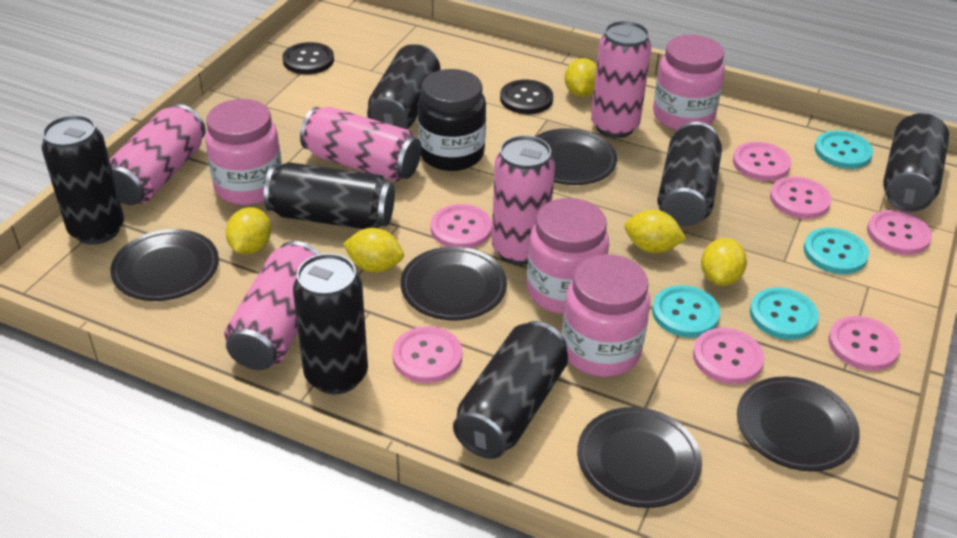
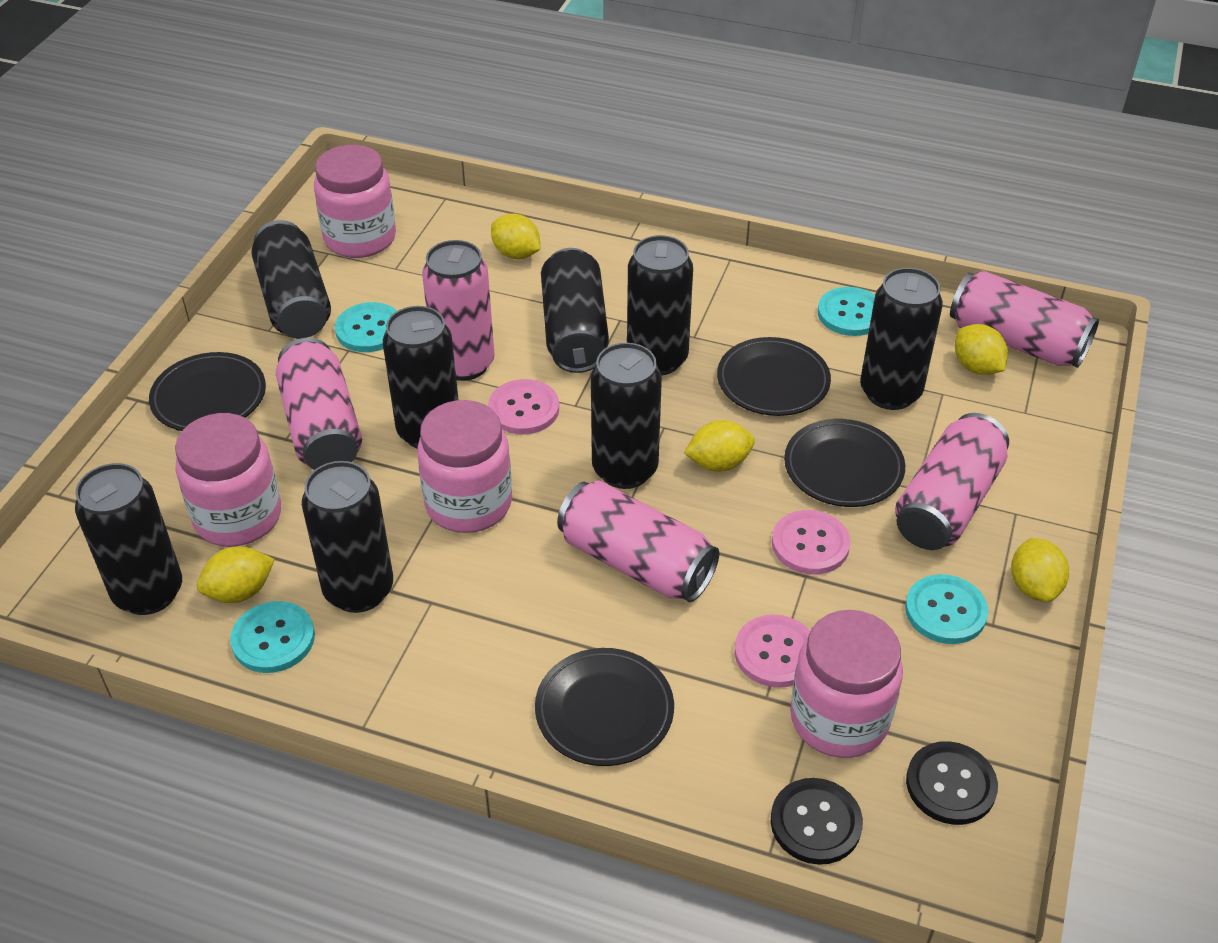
black can: 7 -> 8
black jar: 1 -> 0
black plate: 5 -> 4
pink button: 7 -> 3

